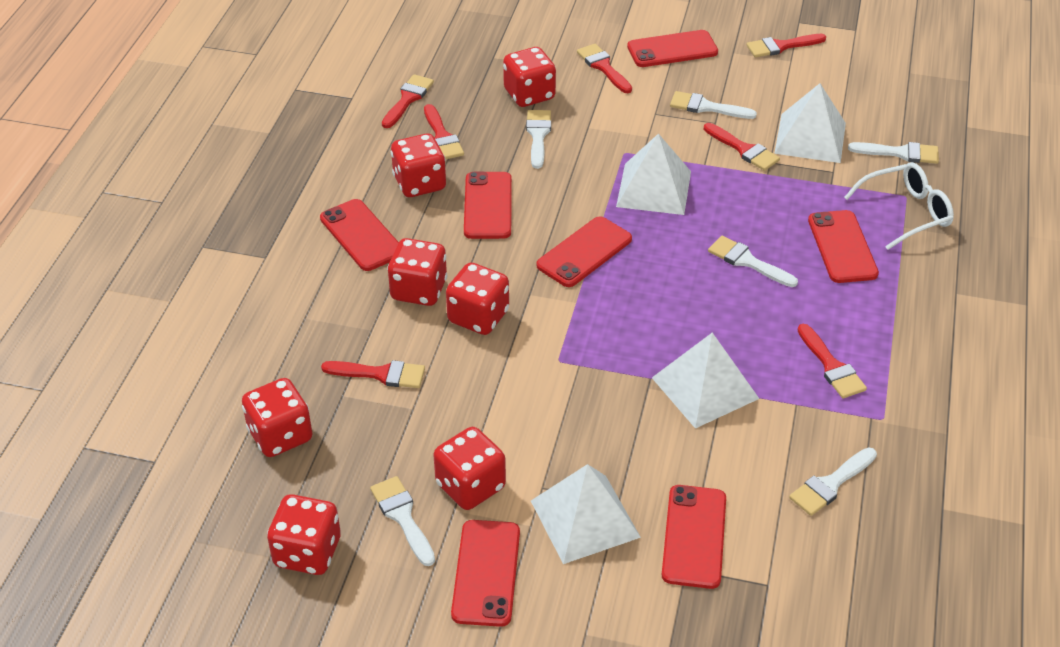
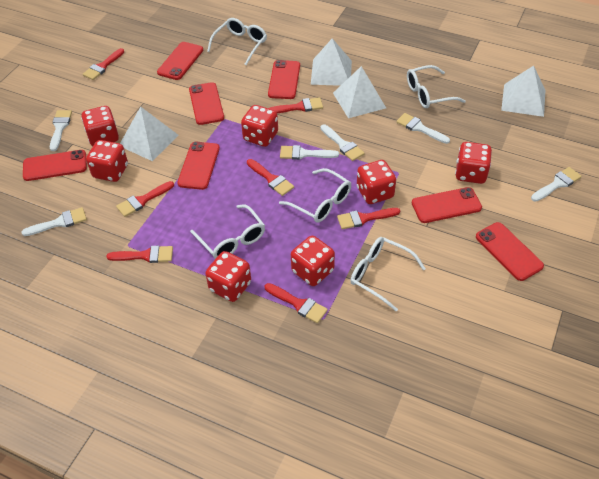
white glasses: 1 -> 5

